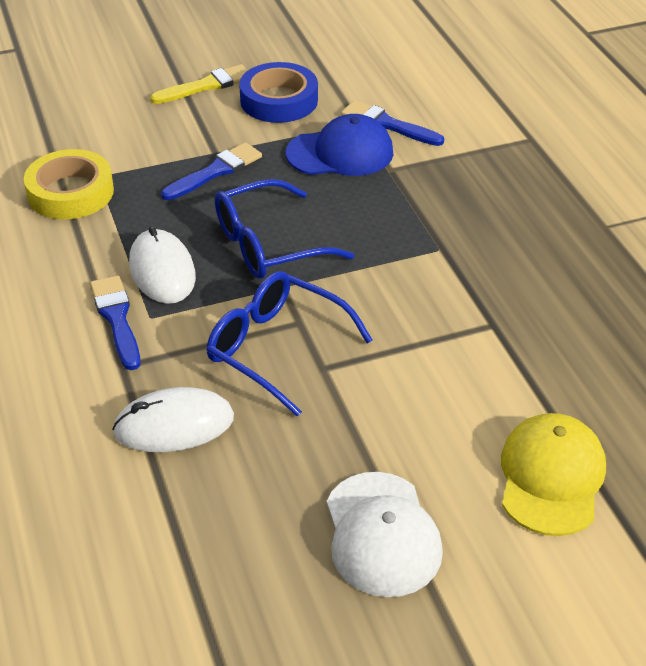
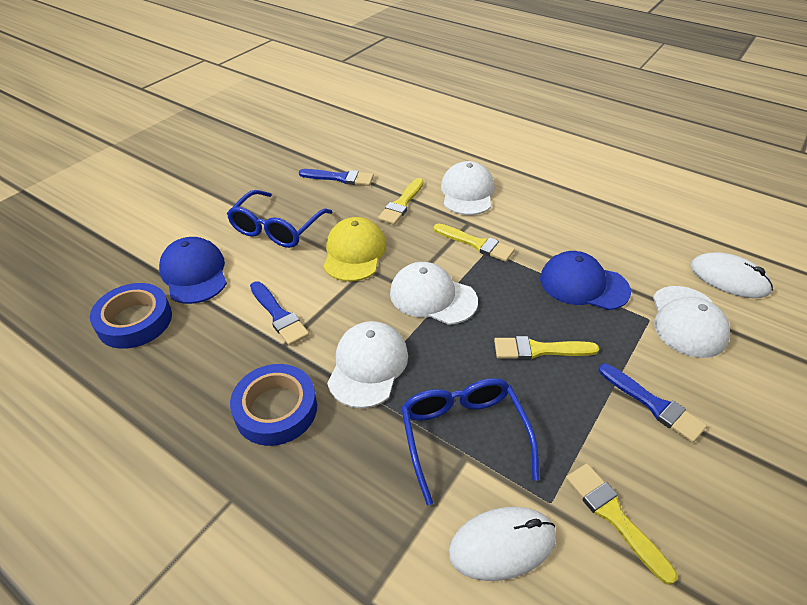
blue cap: 1 -> 2
blue tape: 1 -> 2
white cap: 1 -> 4
yellow brush: 1 -> 4
yellow tape: 1 -> 0

